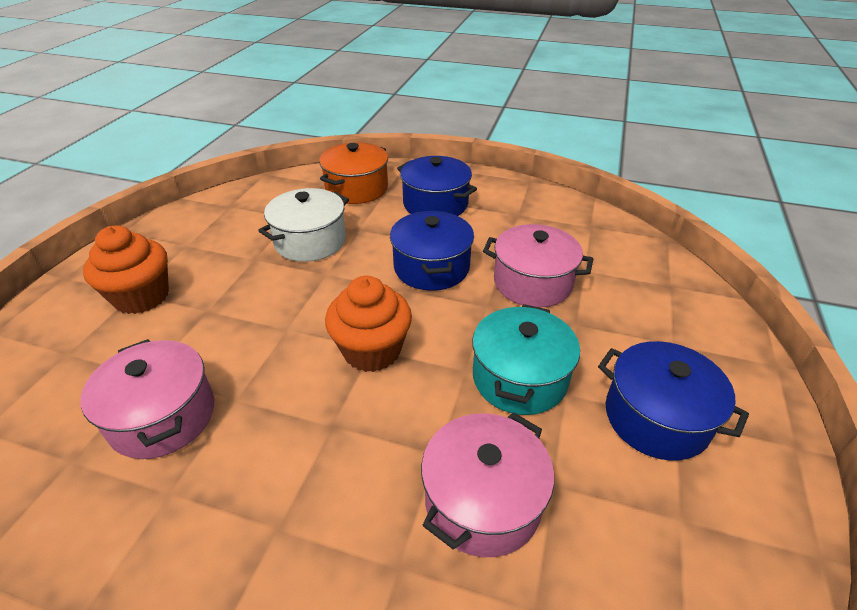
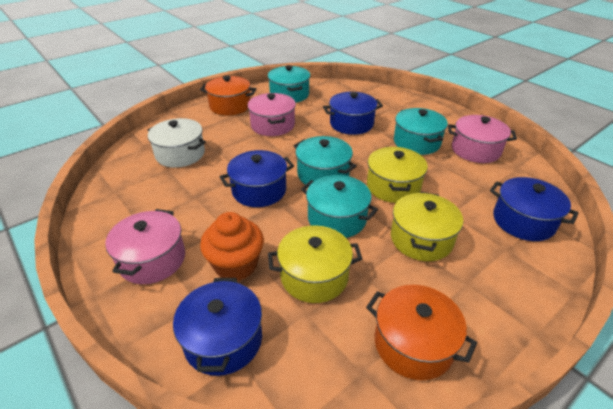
blue pot: 3 -> 4
orange cupcake: 2 -> 1
orange pot: 1 -> 2
turquoise pot: 1 -> 4
yellow pot: 0 -> 3

